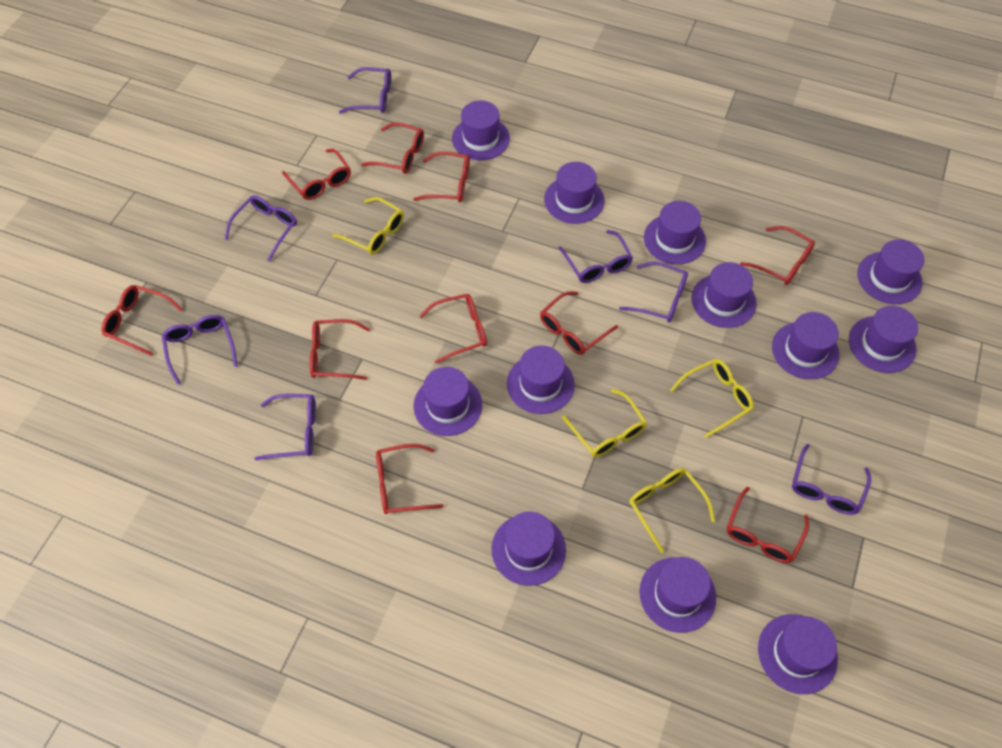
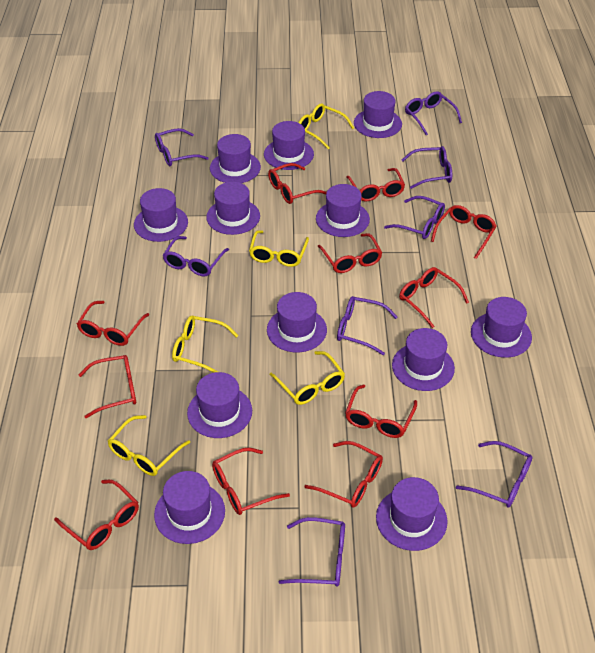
purple glasses: 7 -> 8
red glasses: 10 -> 11
yellow glasses: 4 -> 5

